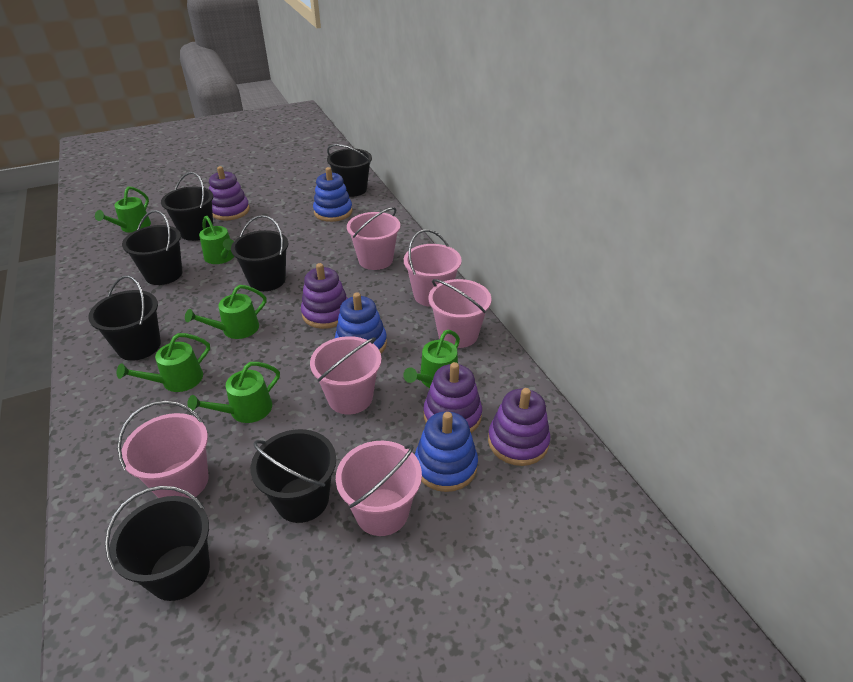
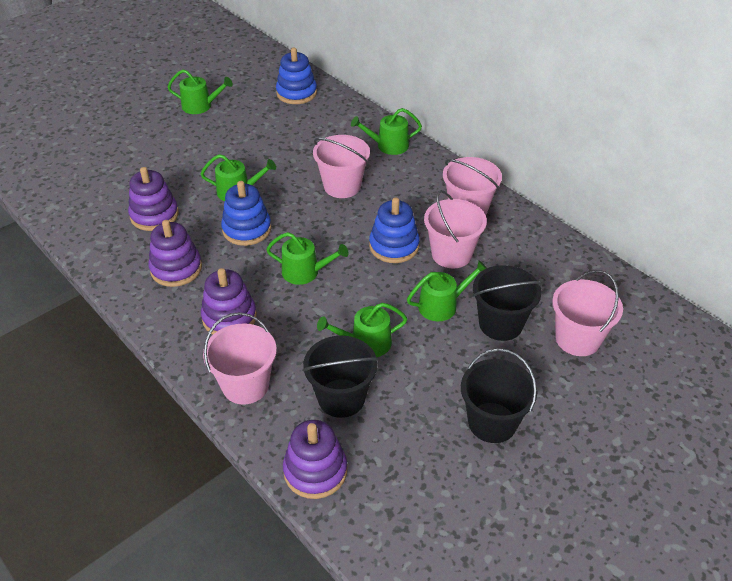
black bucket: 7 -> 3
pink bucket: 6 -> 5

